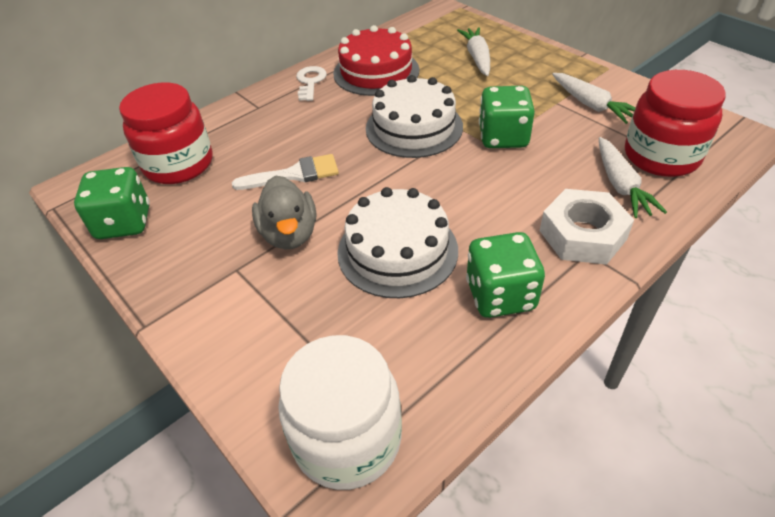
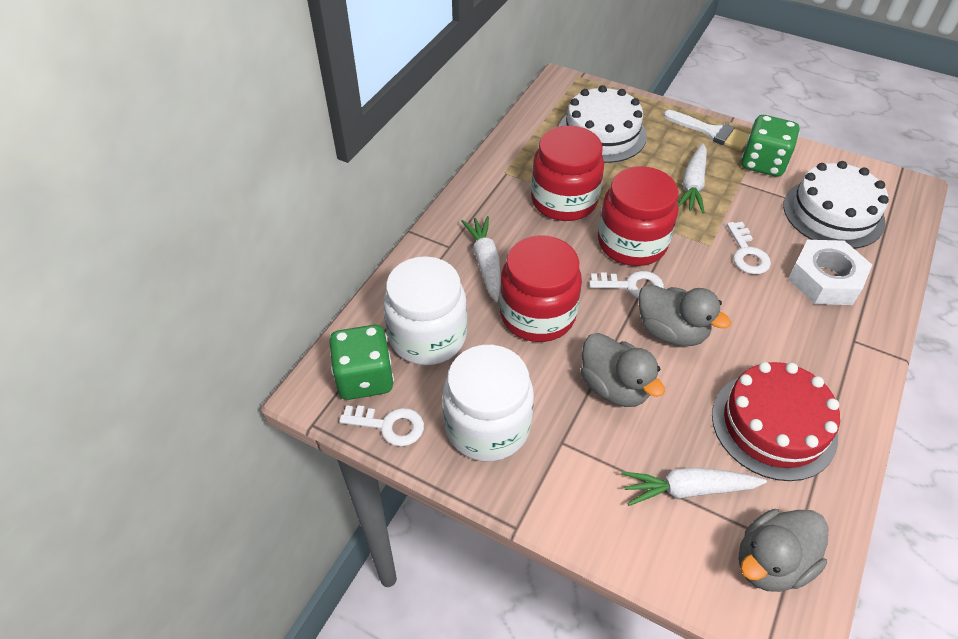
green dice: 3 -> 2
grey duck: 1 -> 3
red jar: 2 -> 3
white jar: 1 -> 2
white key: 1 -> 3

